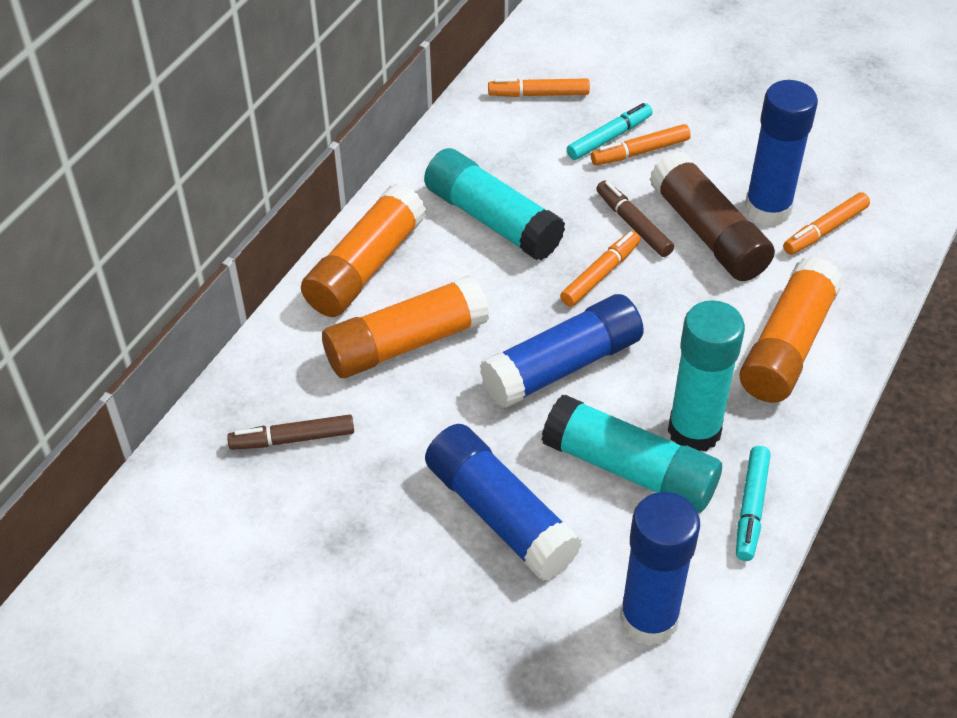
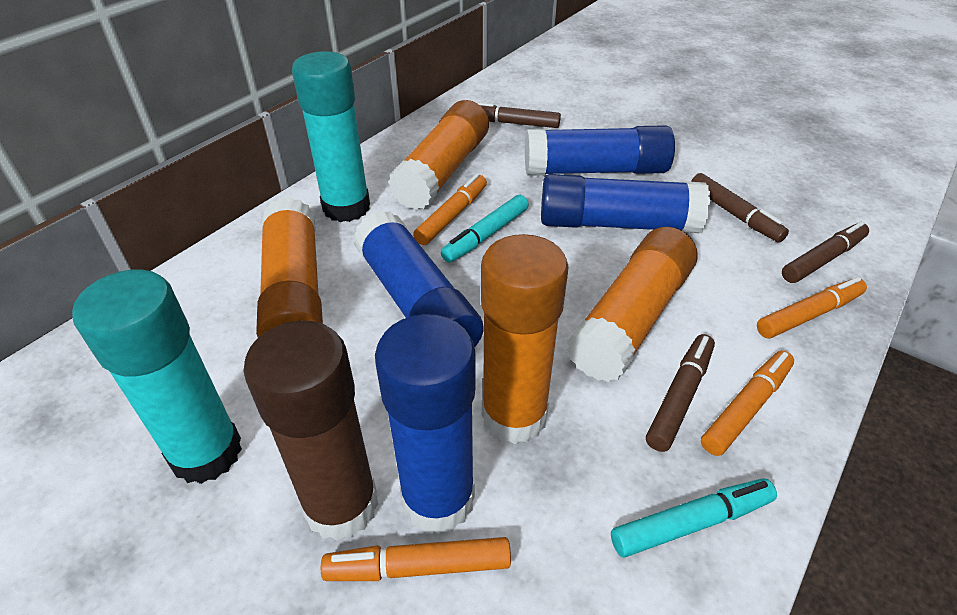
brown marker: 2 -> 4
orange glue stick: 3 -> 4
turquoise glue stick: 3 -> 2

